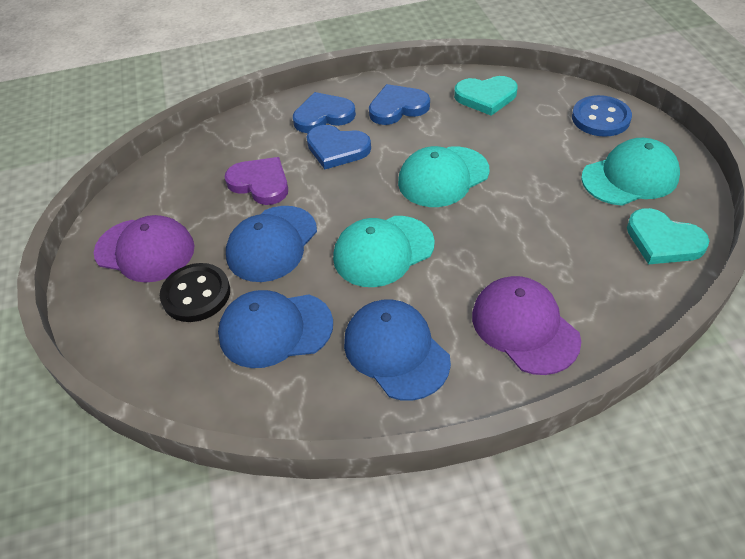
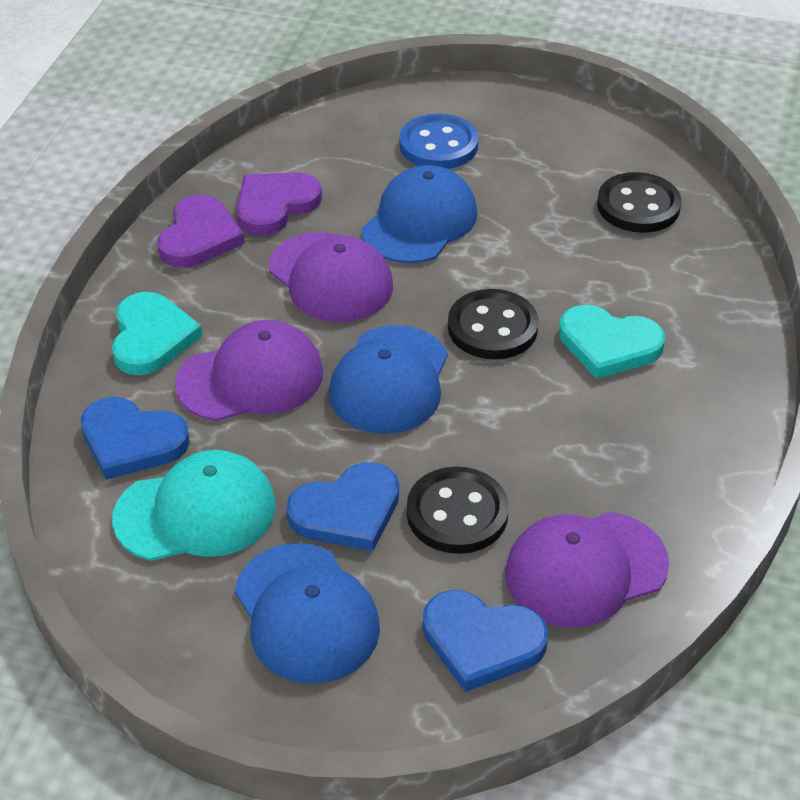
black button: 1 -> 3
purple cap: 2 -> 3
purple heart: 1 -> 2
turquoise cap: 3 -> 1

